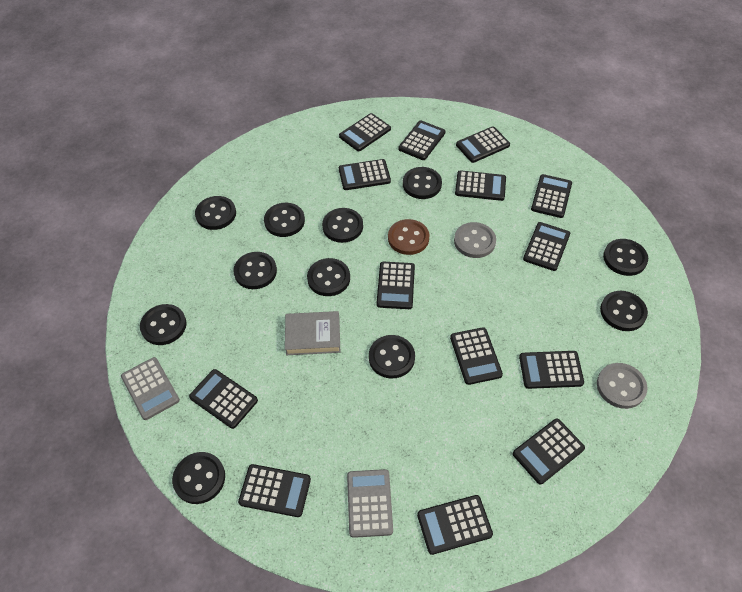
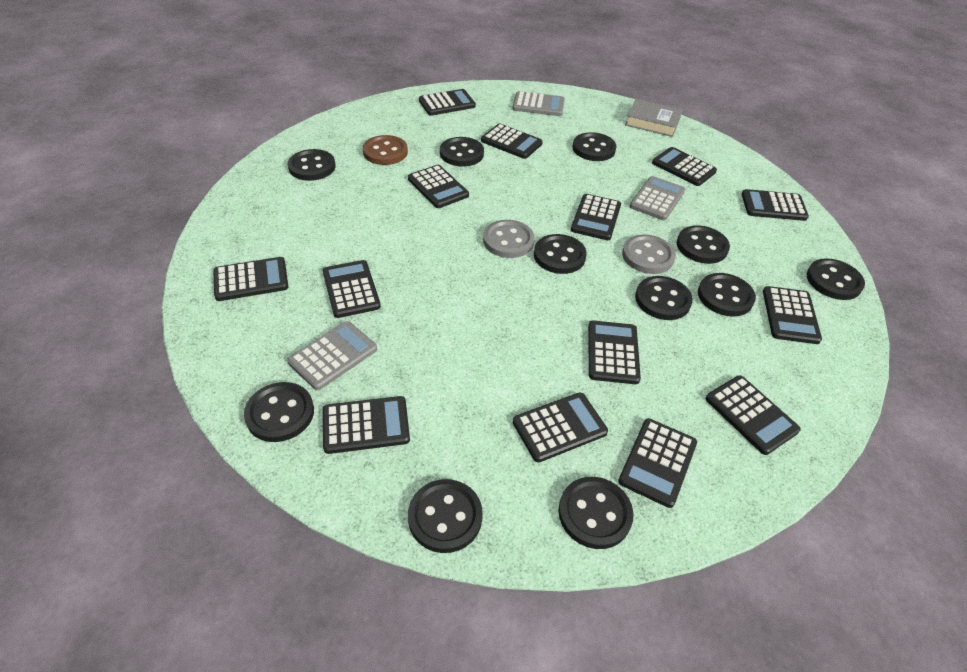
grey calculator: 2 -> 3

